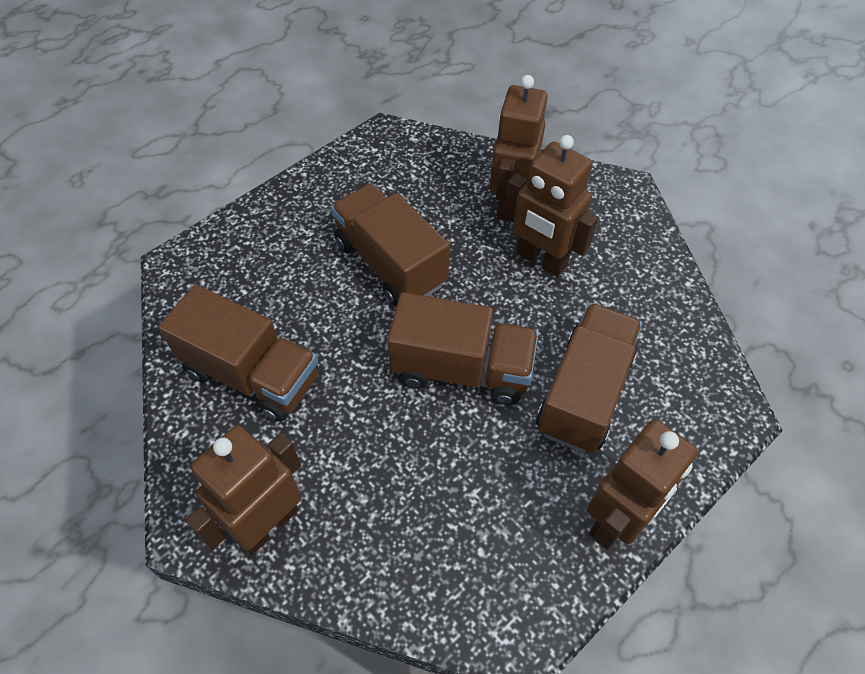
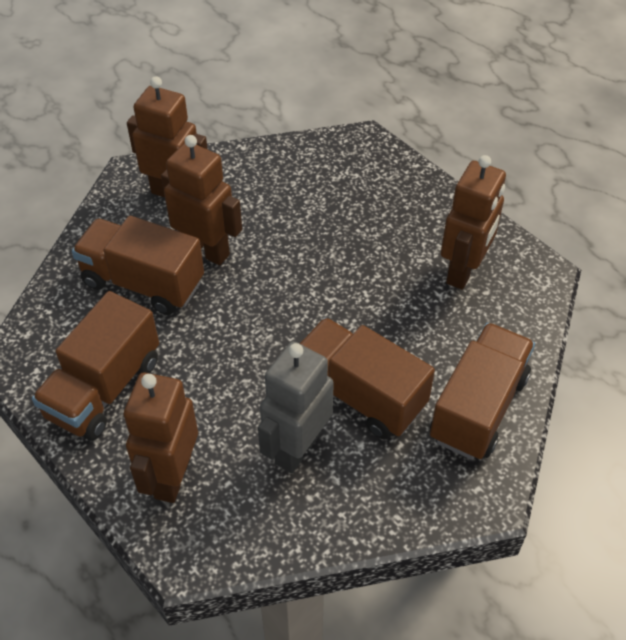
grey robot: 0 -> 1

